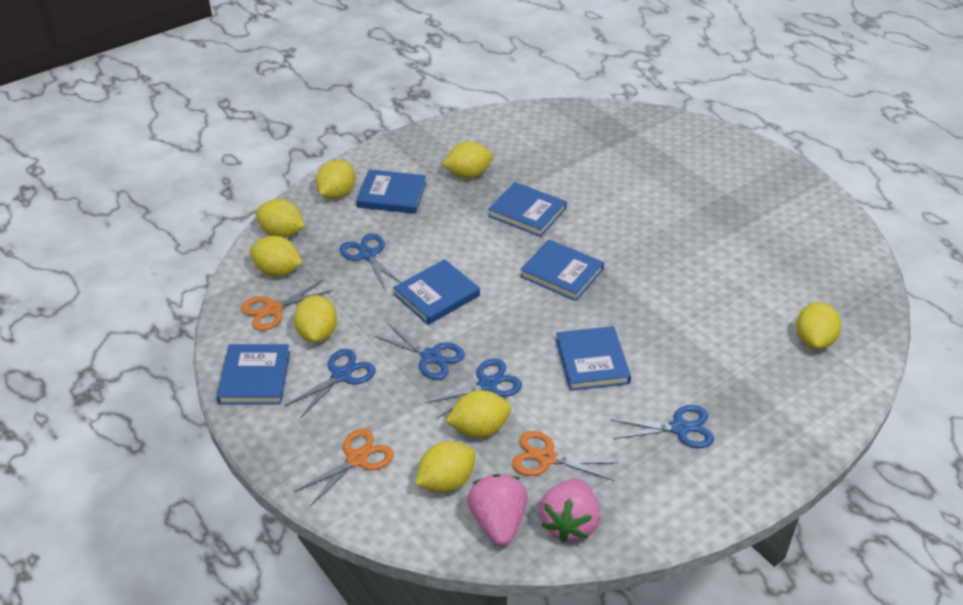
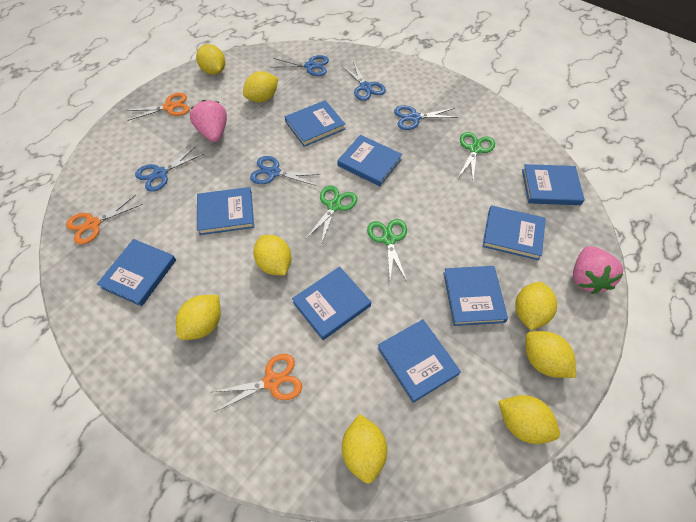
blue book: 6 -> 9
green scissors: 0 -> 3

